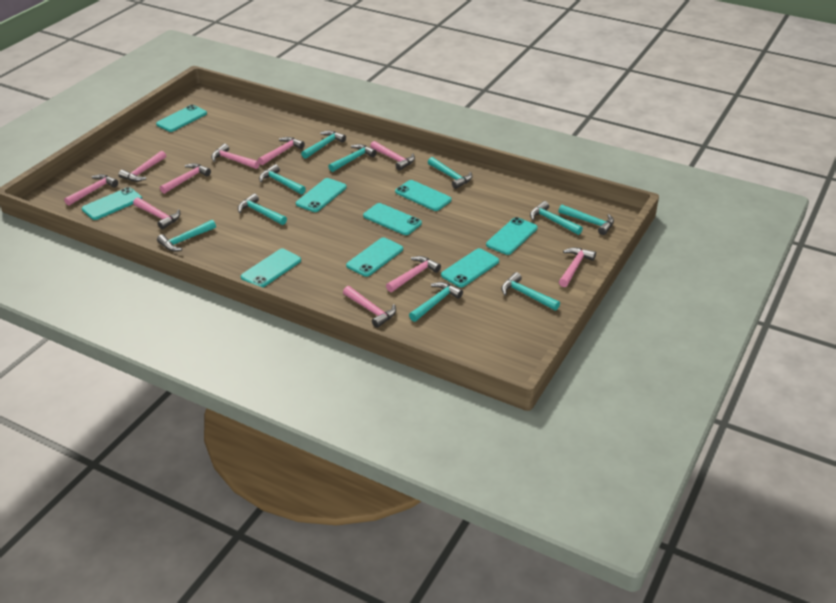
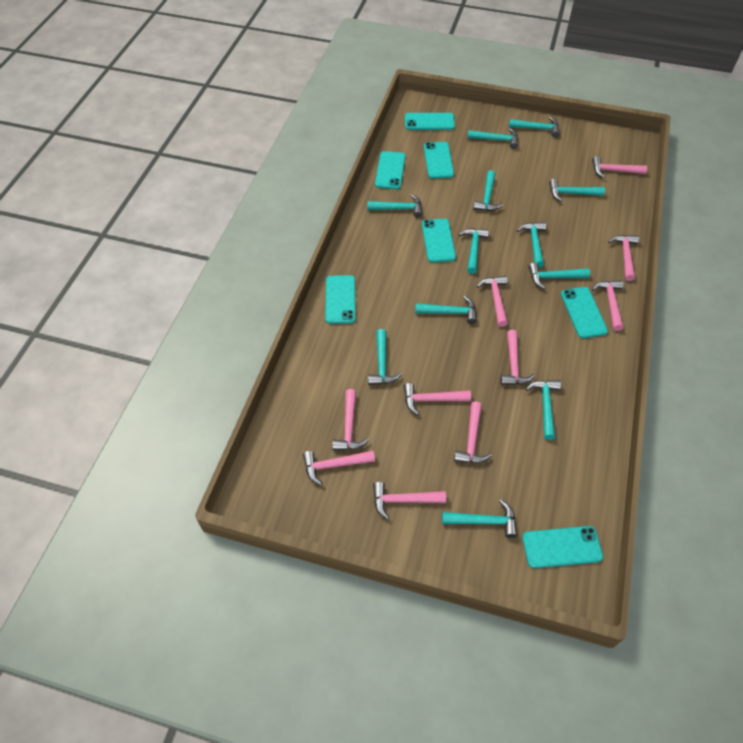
turquoise hammer: 10 -> 12
turquoise phone: 9 -> 7

